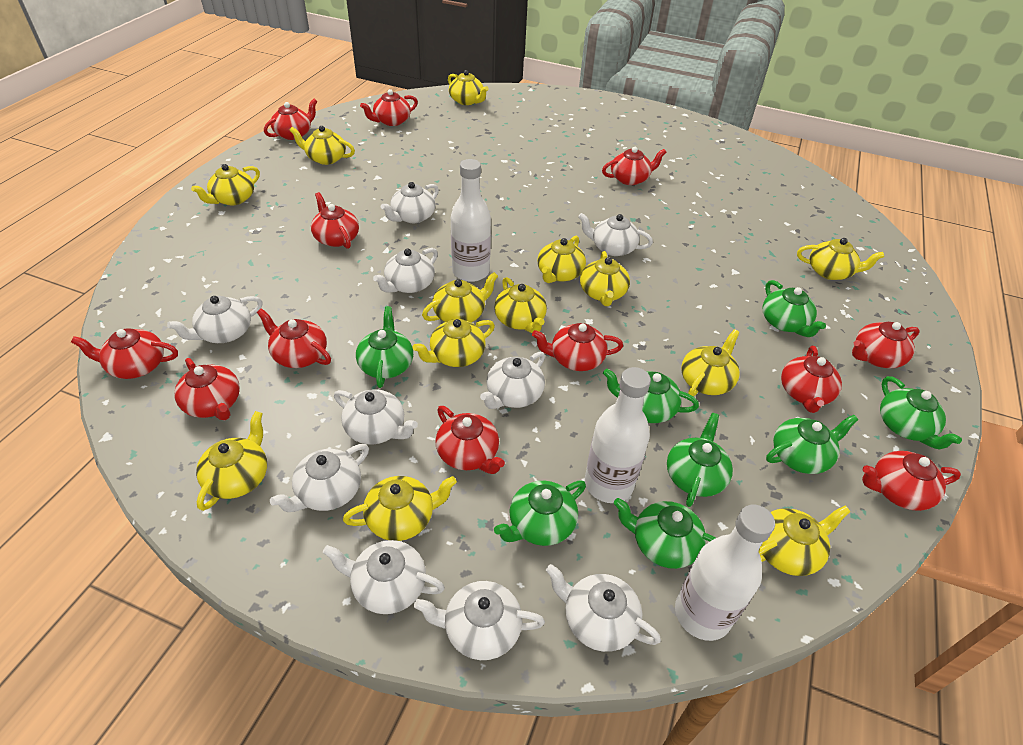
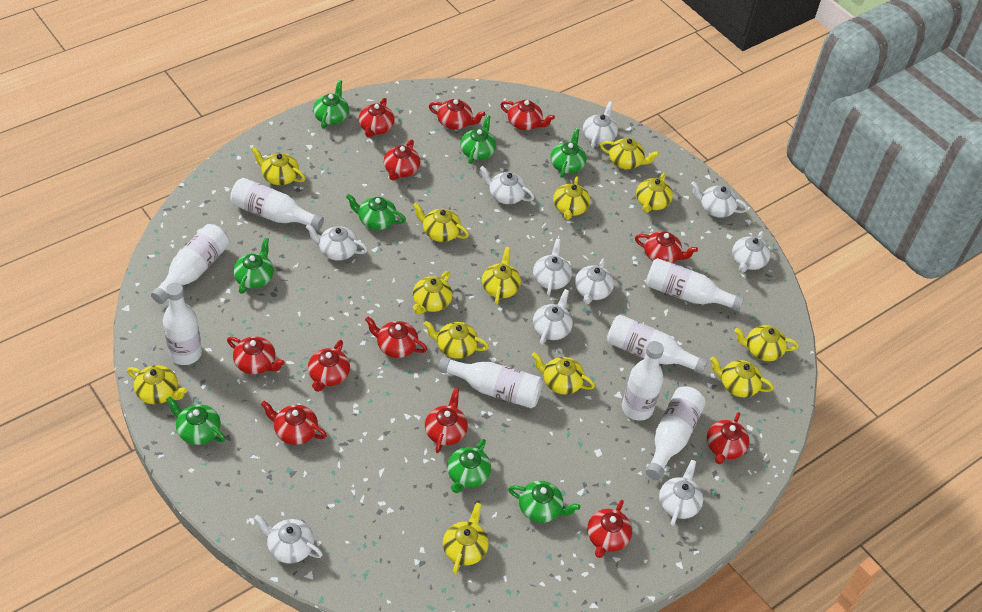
white bottle: 3 -> 8

